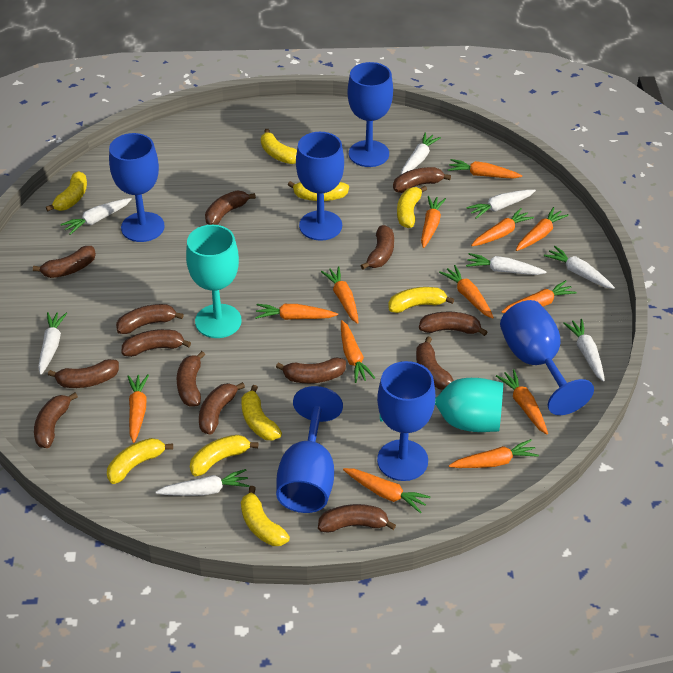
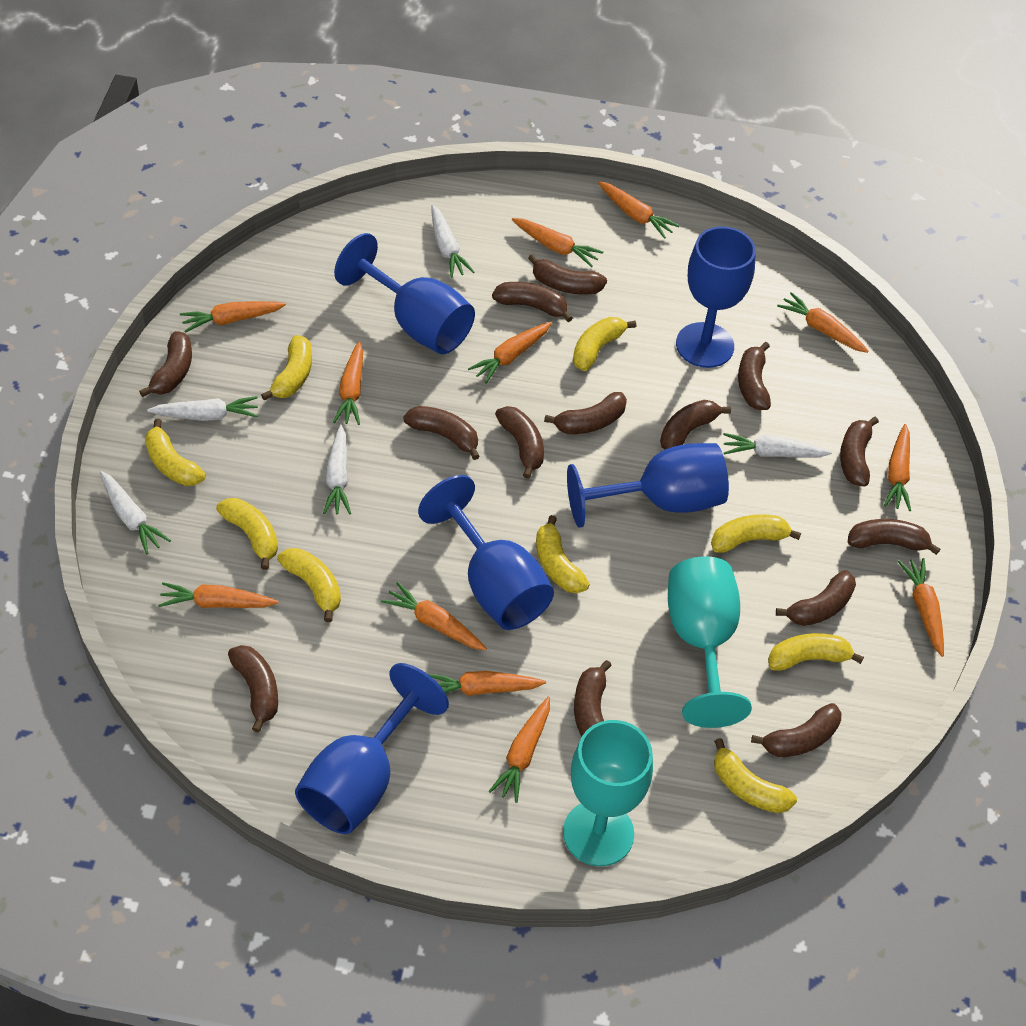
blue goblet: 6 -> 5
orange carrot: 13 -> 12
white carrot: 8 -> 5

